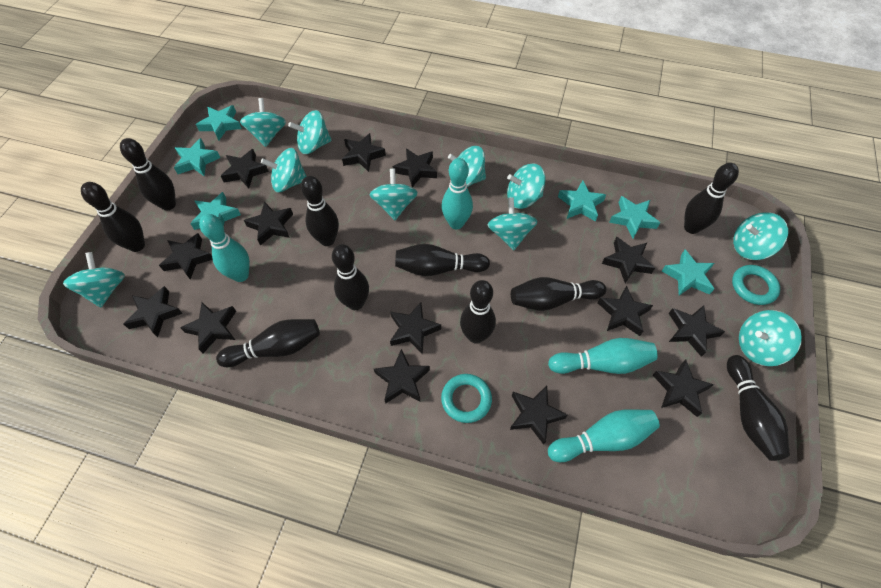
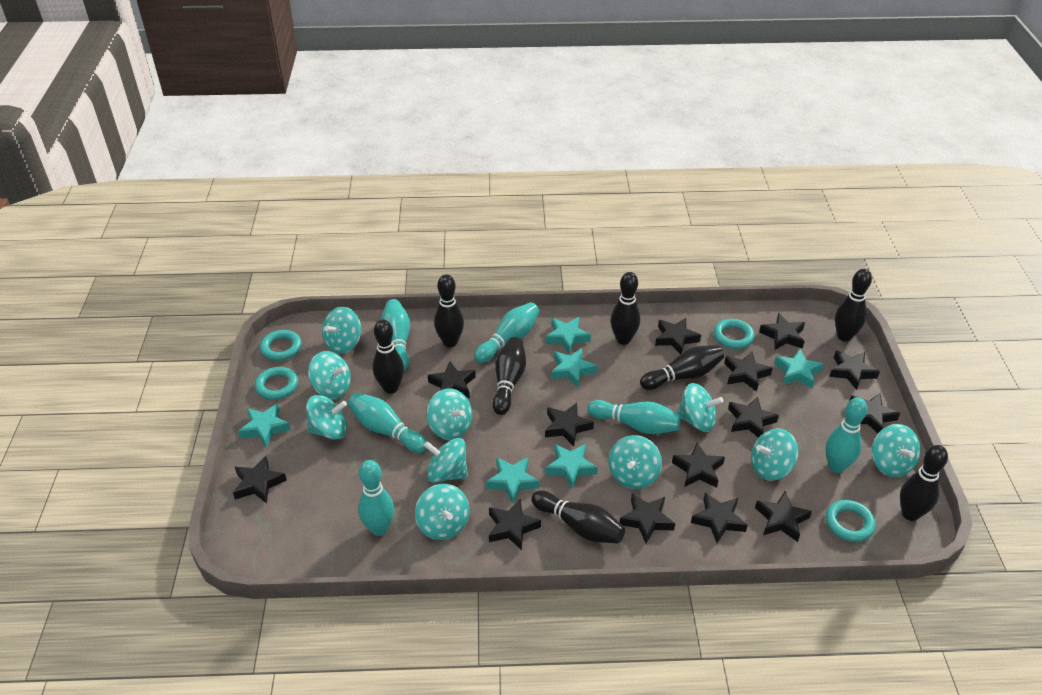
black bowling pin: 10 -> 8
turquoise bowling pin: 4 -> 6
turquoise ring: 2 -> 4

